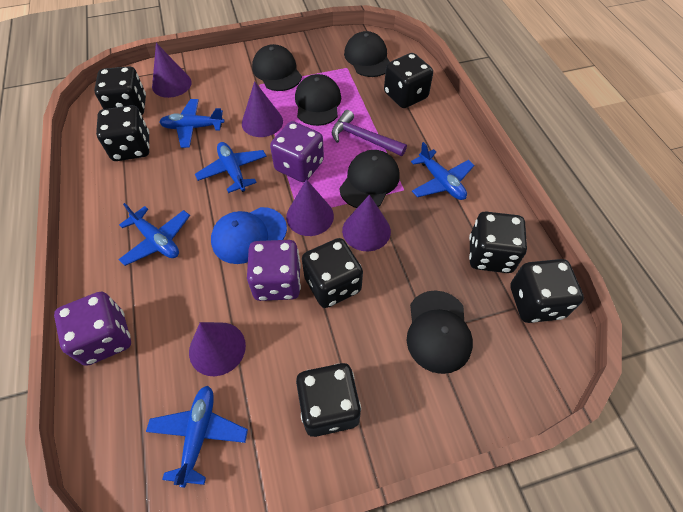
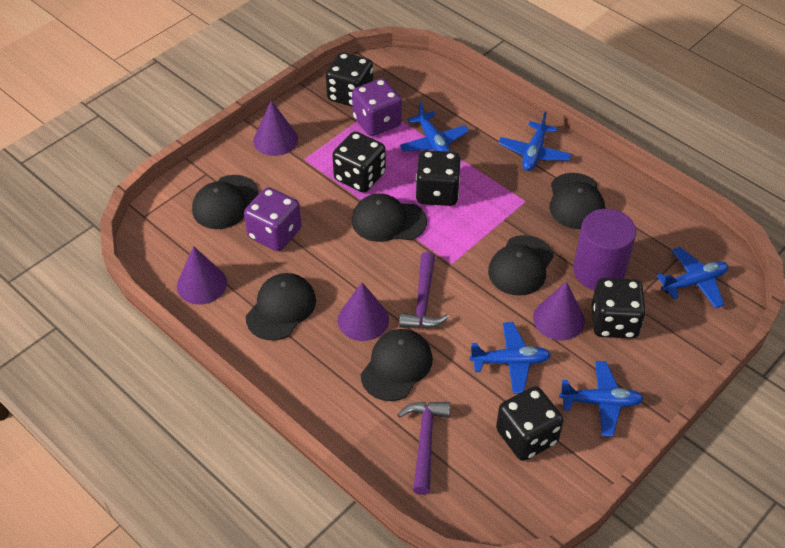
black cap: 5 -> 6
black dice: 7 -> 5
blue cap: 1 -> 0
purple cone: 5 -> 4
purple cylinder: 0 -> 1
purple dice: 3 -> 2
purple hammer: 1 -> 2

